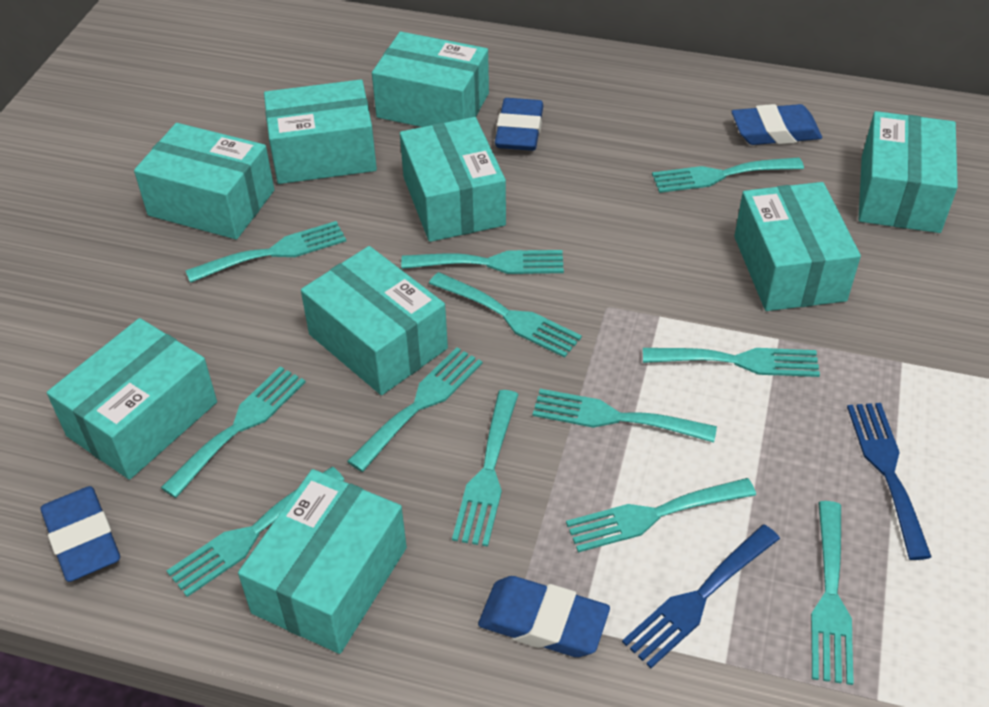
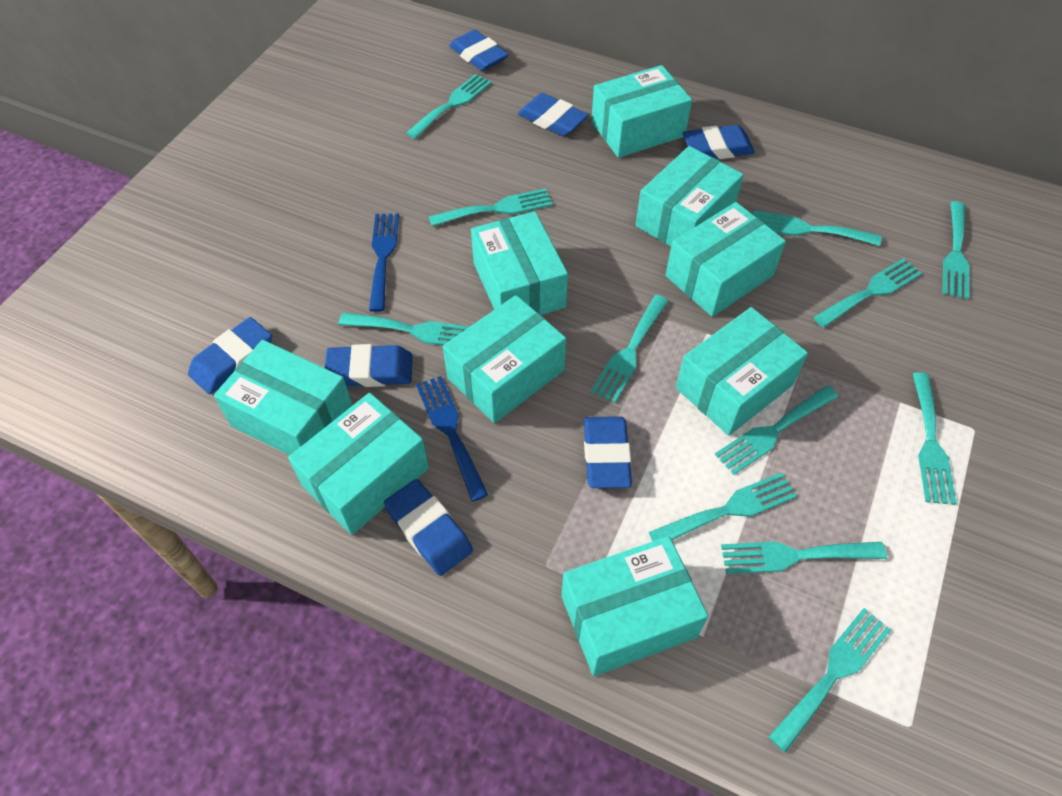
blue eraser: 4 -> 7

